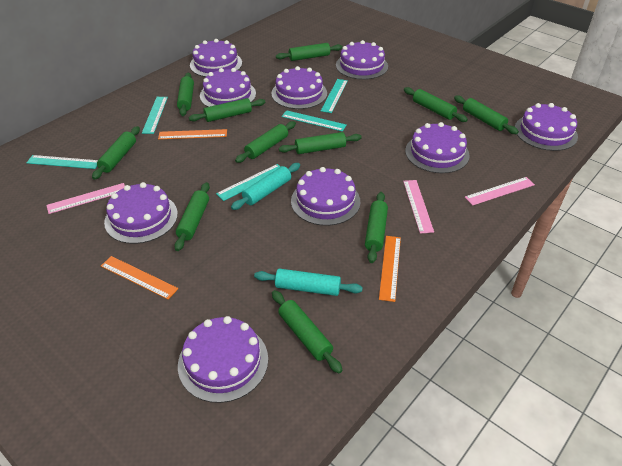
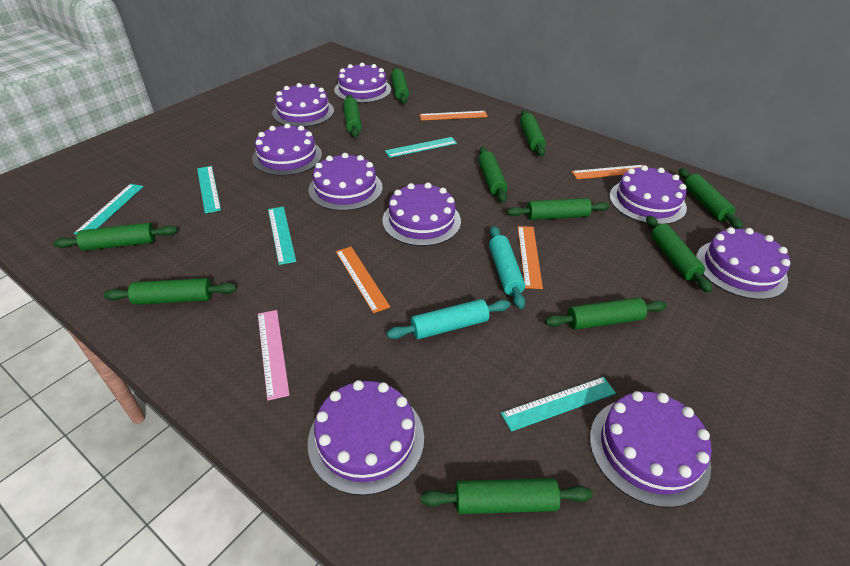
orange ruler: 3 -> 4
pink ruler: 3 -> 1

